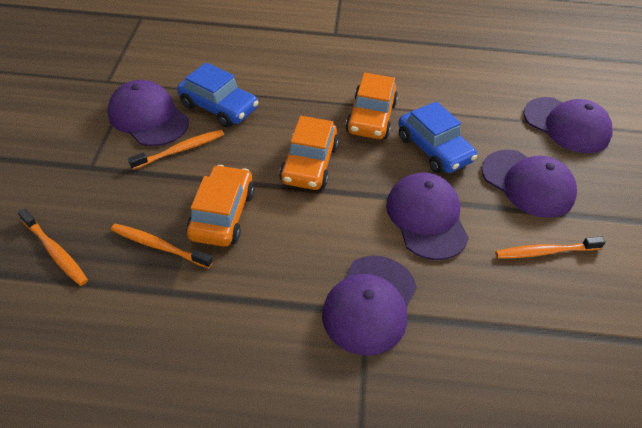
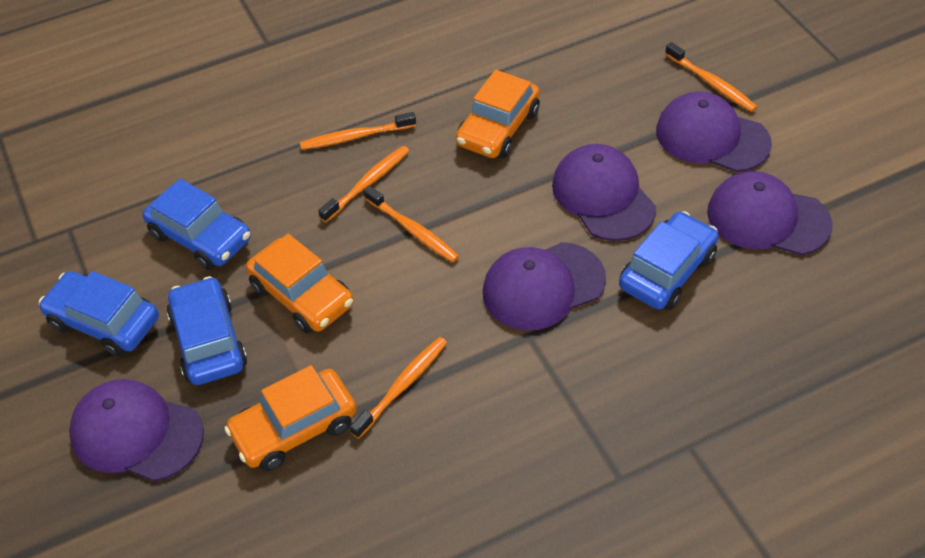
blue car: 2 -> 4
orange toothbrush: 4 -> 5

